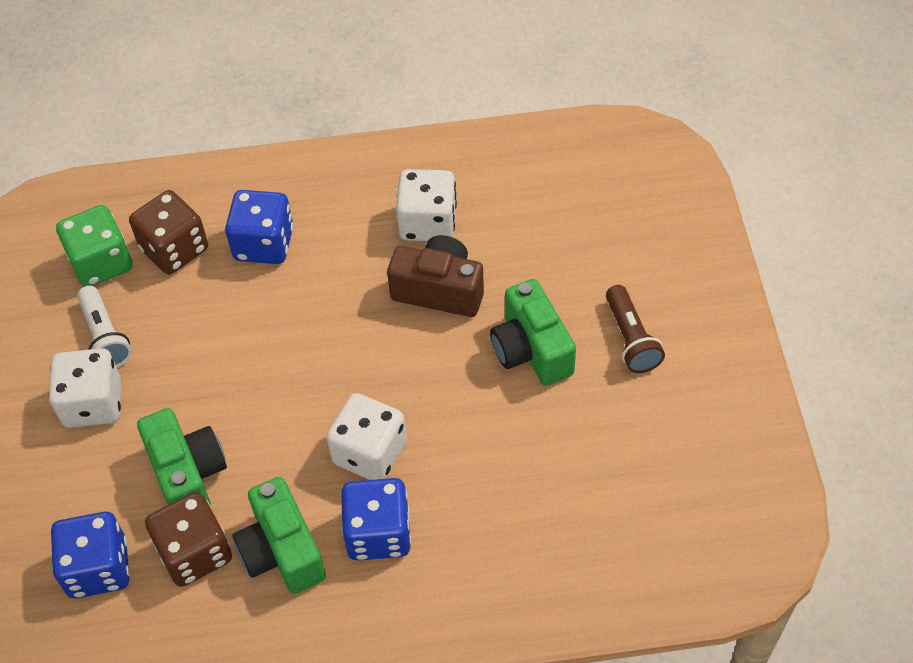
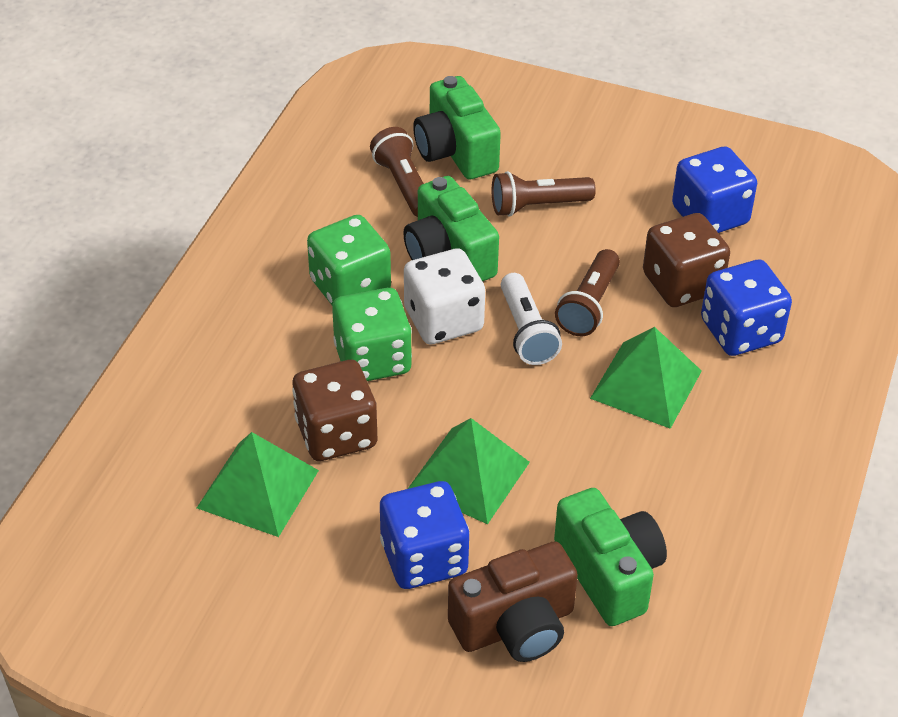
brown flashlight: 1 -> 3
green dice: 1 -> 2
green pyramid: 0 -> 3
white dice: 3 -> 1

